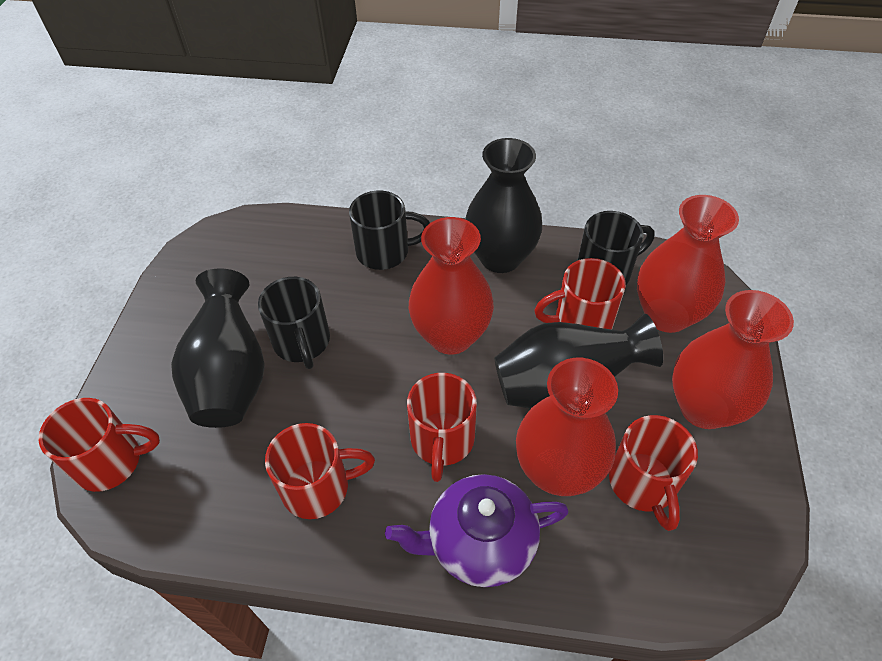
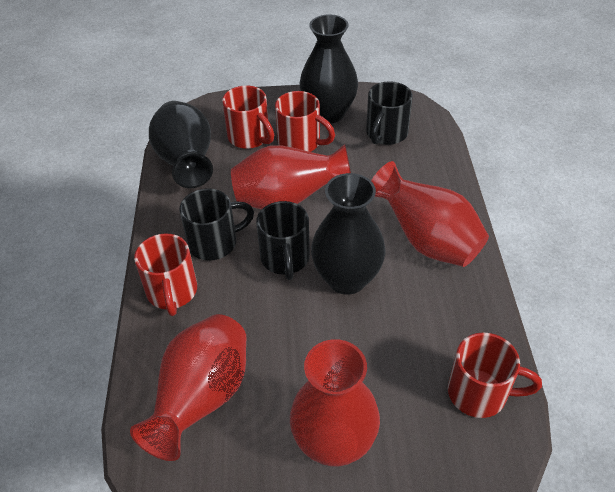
purple teapot: 1 -> 0
red mug: 5 -> 4

